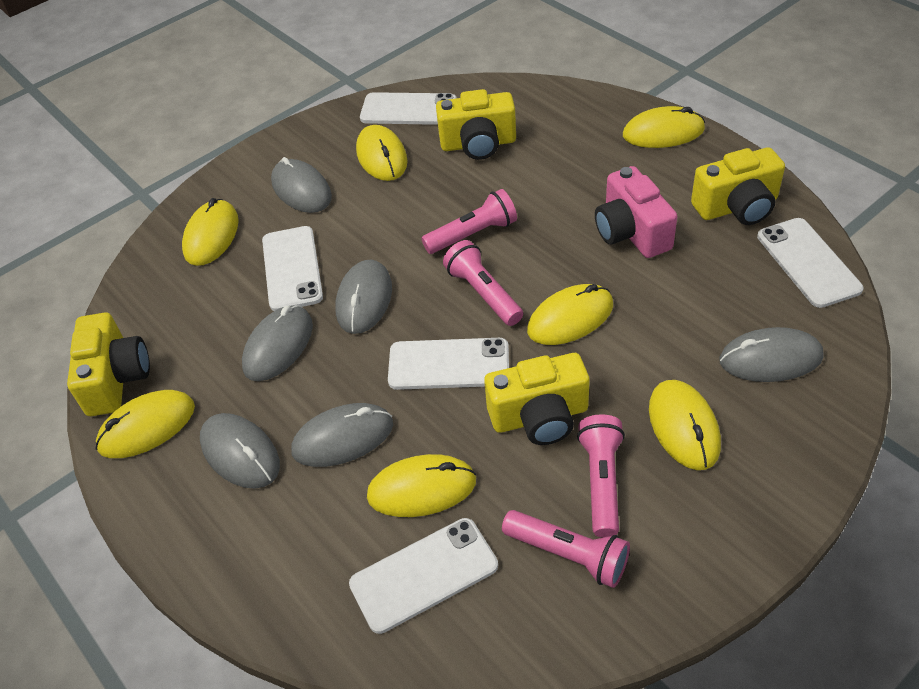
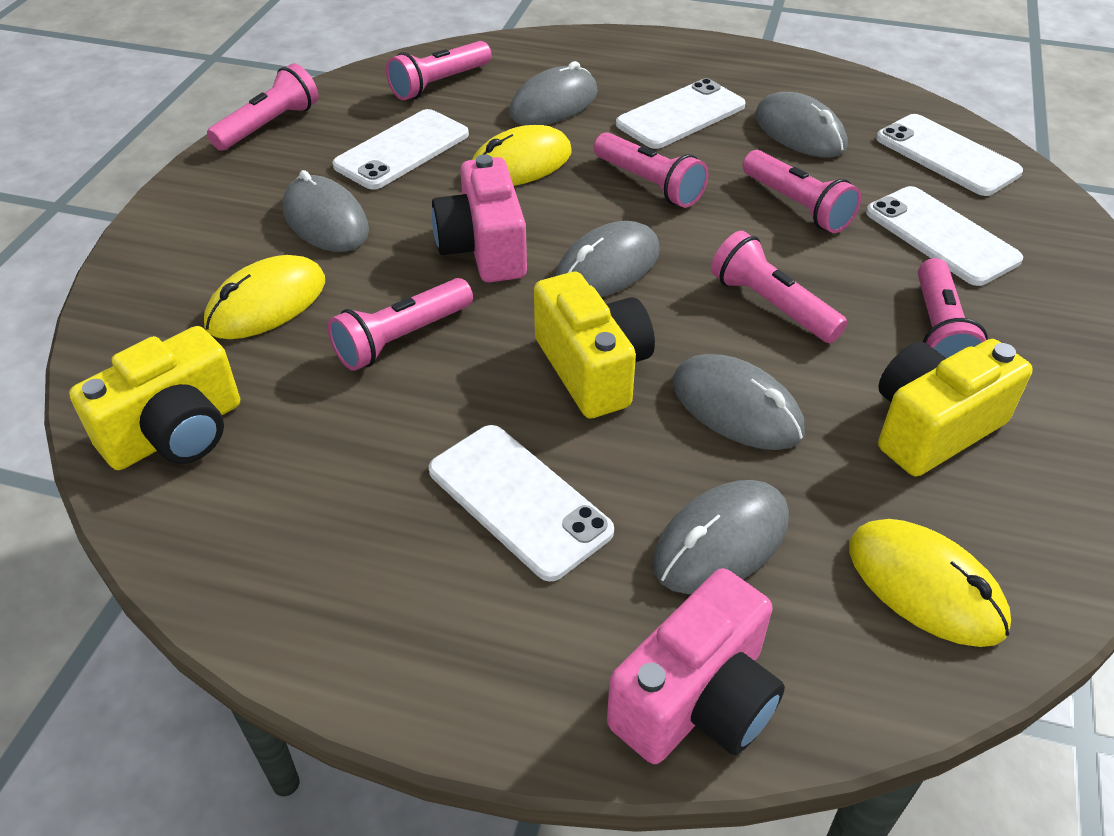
pink camera: 1 -> 2
pink flashlight: 4 -> 7
yellow camera: 4 -> 3
yellow mouse: 7 -> 3

